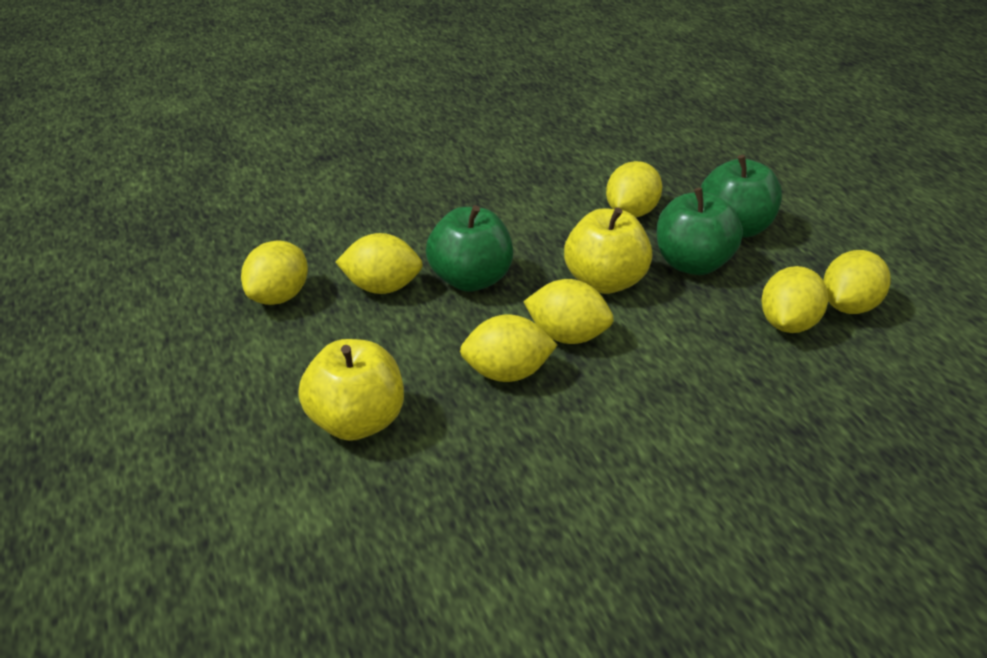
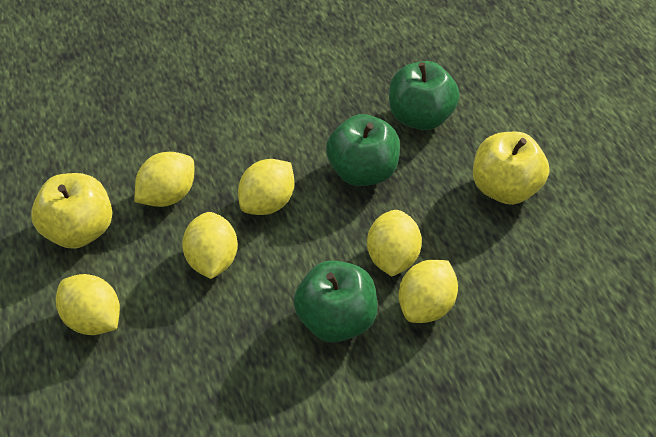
yellow lemon: 7 -> 6

